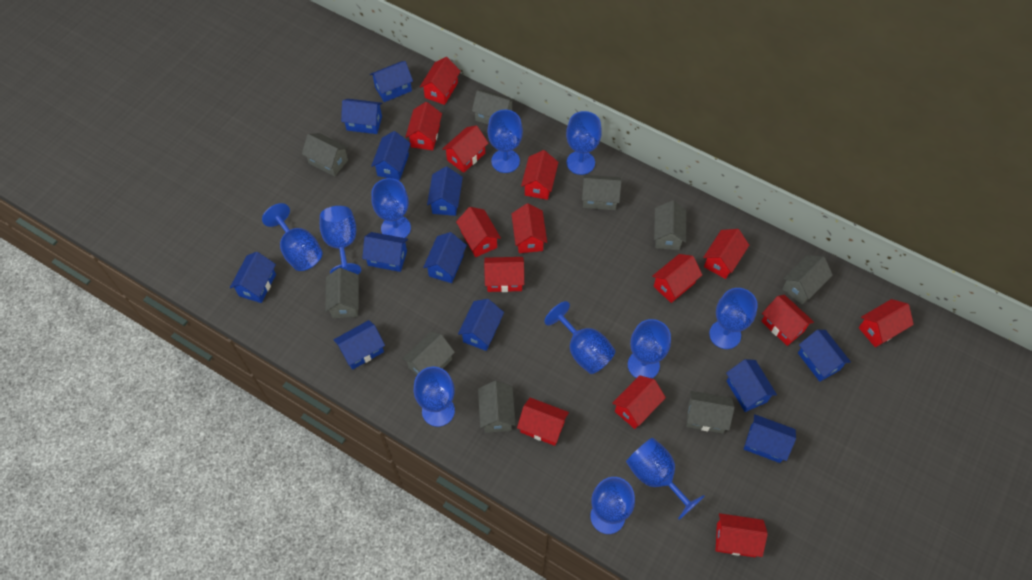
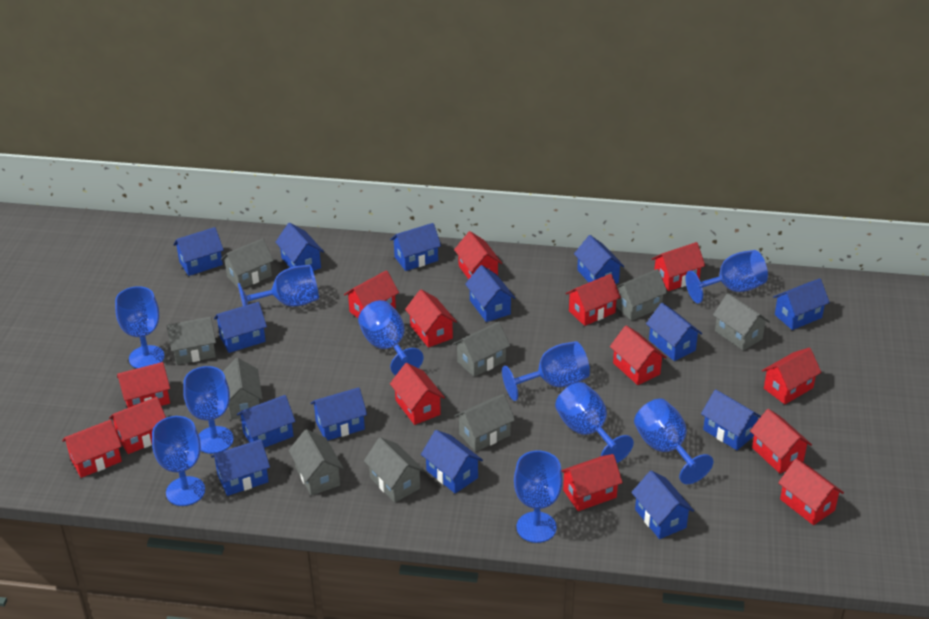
blue goblet: 11 -> 10
blue house: 12 -> 14

